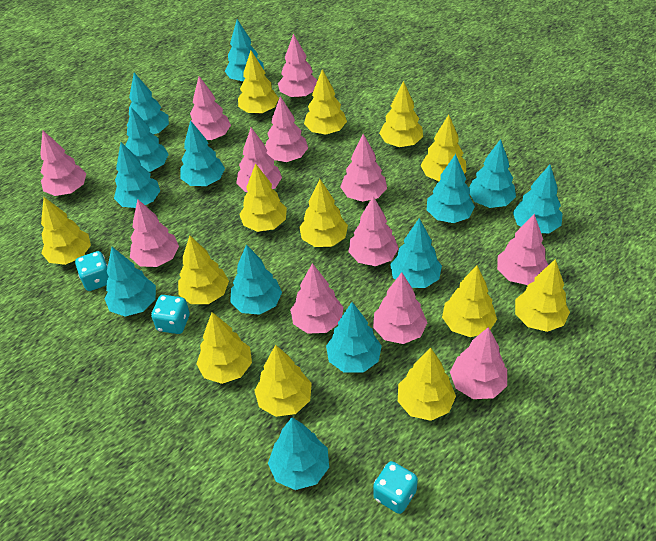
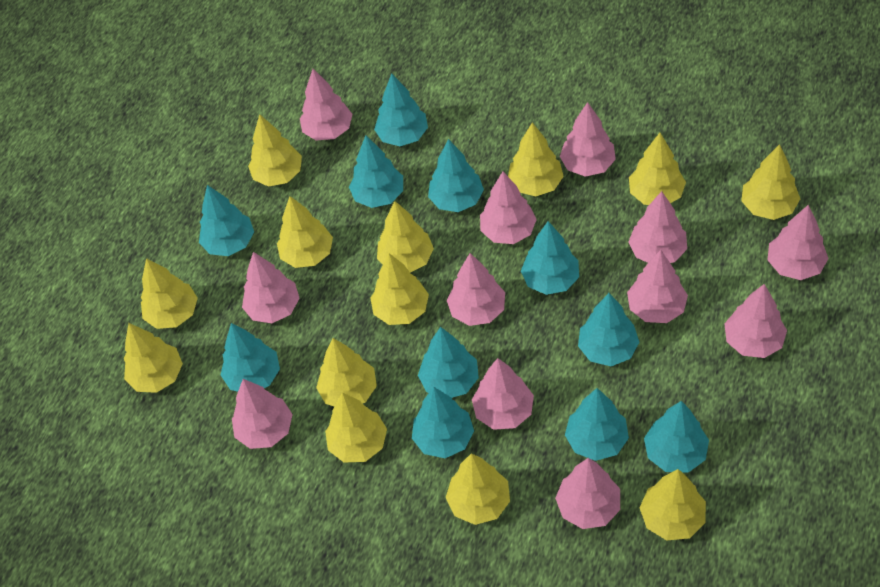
turquoise dice: 3 -> 0
turquoise tree: 13 -> 11

